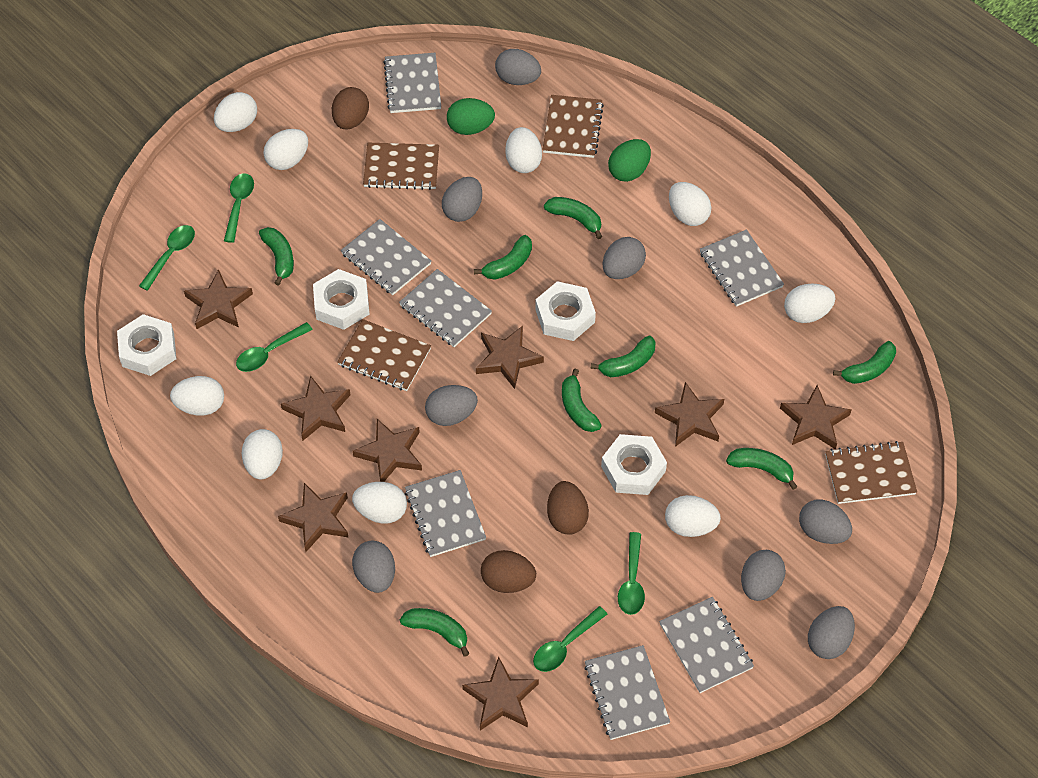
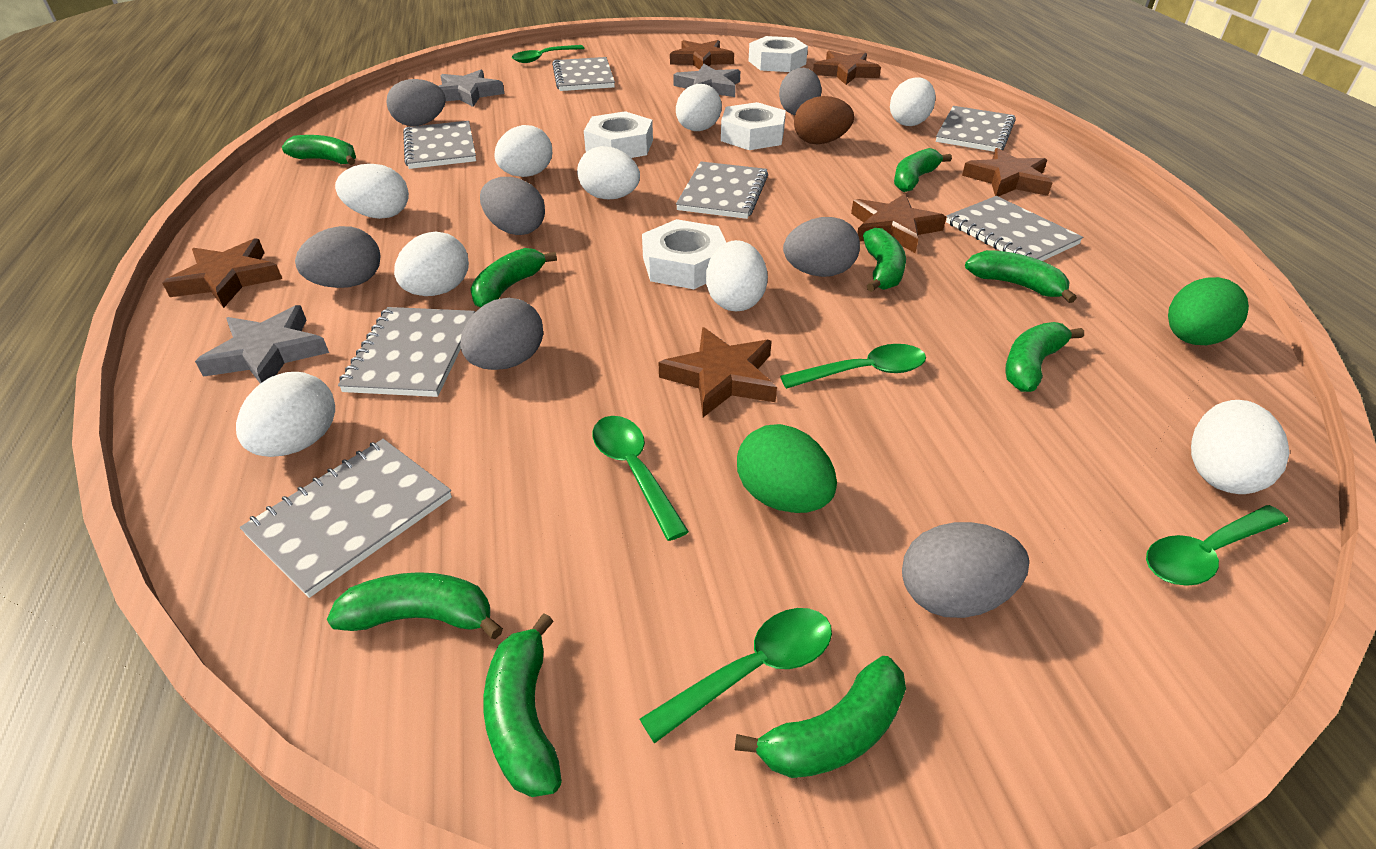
brown egg: 3 -> 1
brown notebook: 4 -> 0
brown star: 8 -> 6
green banana: 8 -> 9
grey egg: 8 -> 7
grey star: 0 -> 3

